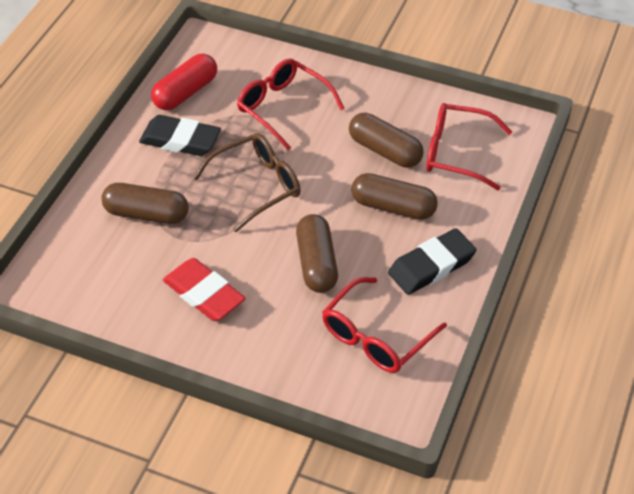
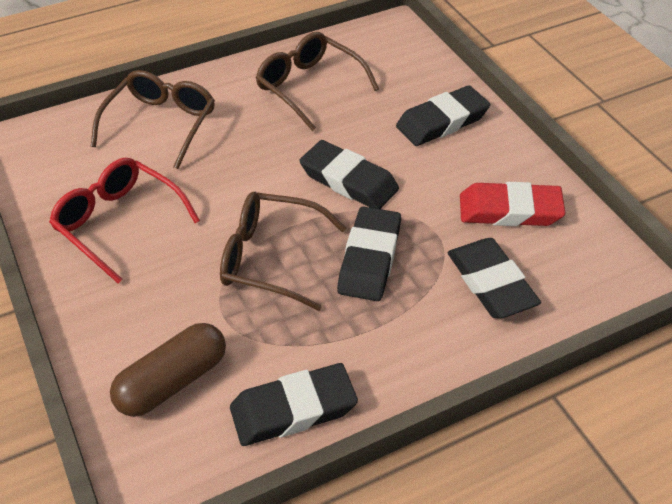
black eraser: 2 -> 5
brown capsule: 4 -> 1
brown glasses: 1 -> 3
red capsule: 1 -> 0
red glasses: 3 -> 1

